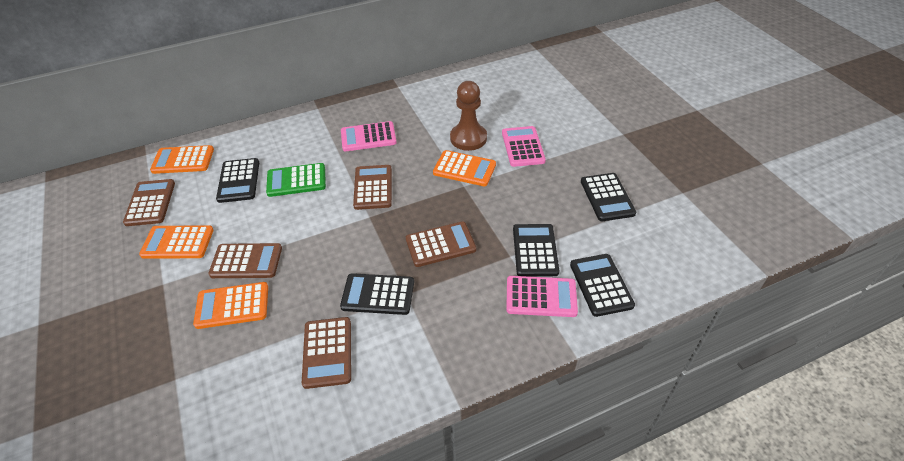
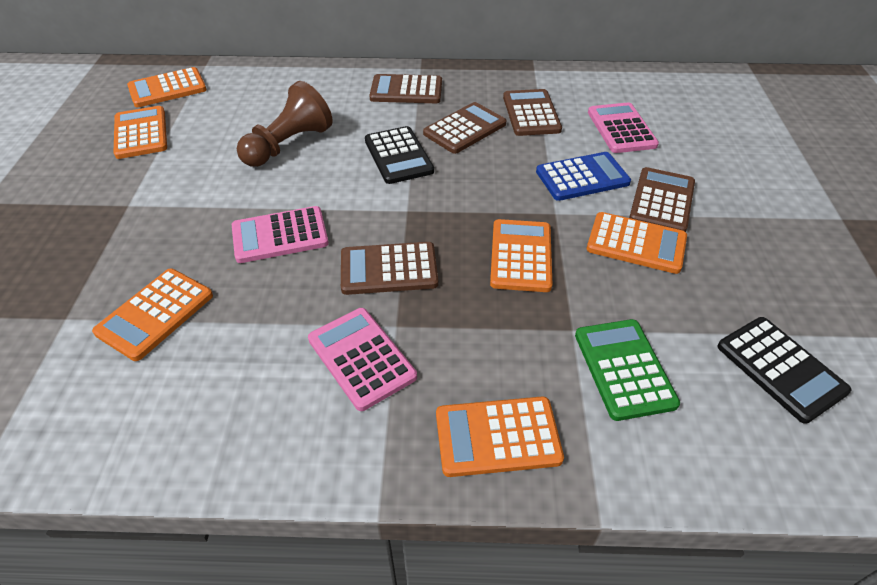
black calculator: 5 -> 2
blue calculator: 0 -> 1
orange calculator: 4 -> 6

